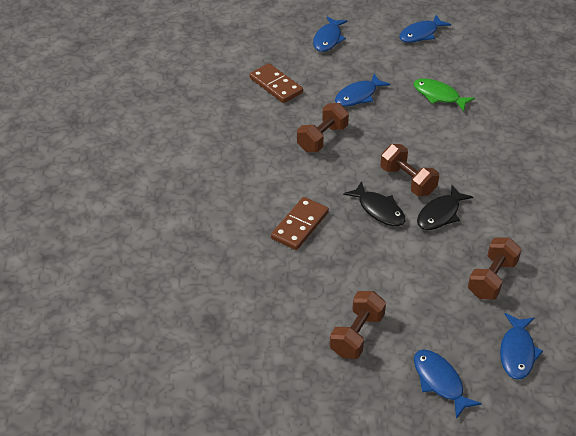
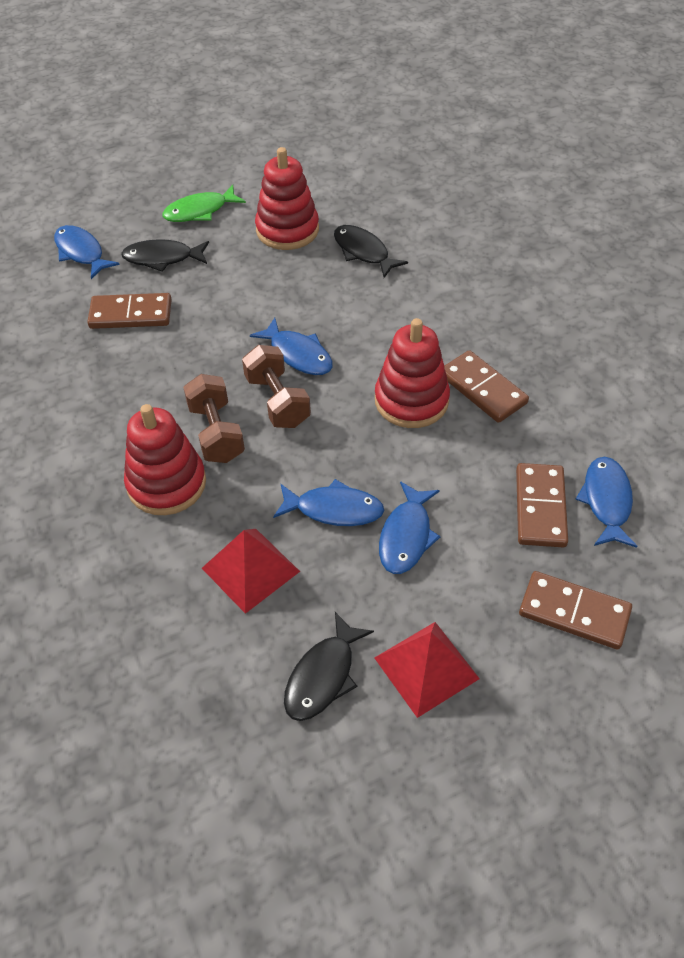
black fish: 2 -> 3
brown domino: 2 -> 4
brown dumbbell: 4 -> 2
red pyramid: 0 -> 2
red stacking toy: 0 -> 3

